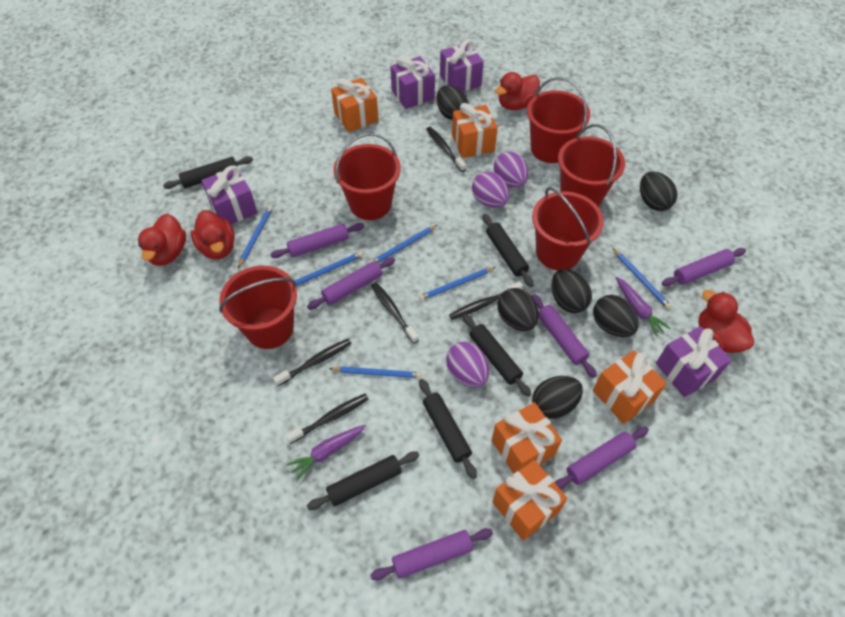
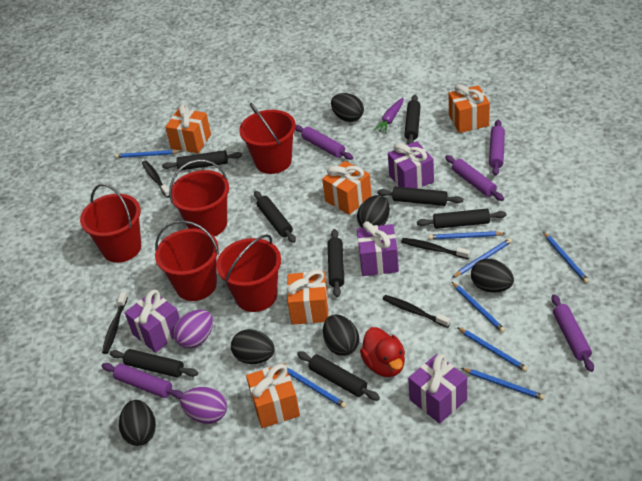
black rolling pin: 5 -> 8
black toothbrush: 5 -> 4
blue pencil: 6 -> 8
purple carrot: 2 -> 1
purple egg: 3 -> 2
purple rolling pin: 6 -> 5
red duck: 4 -> 1

